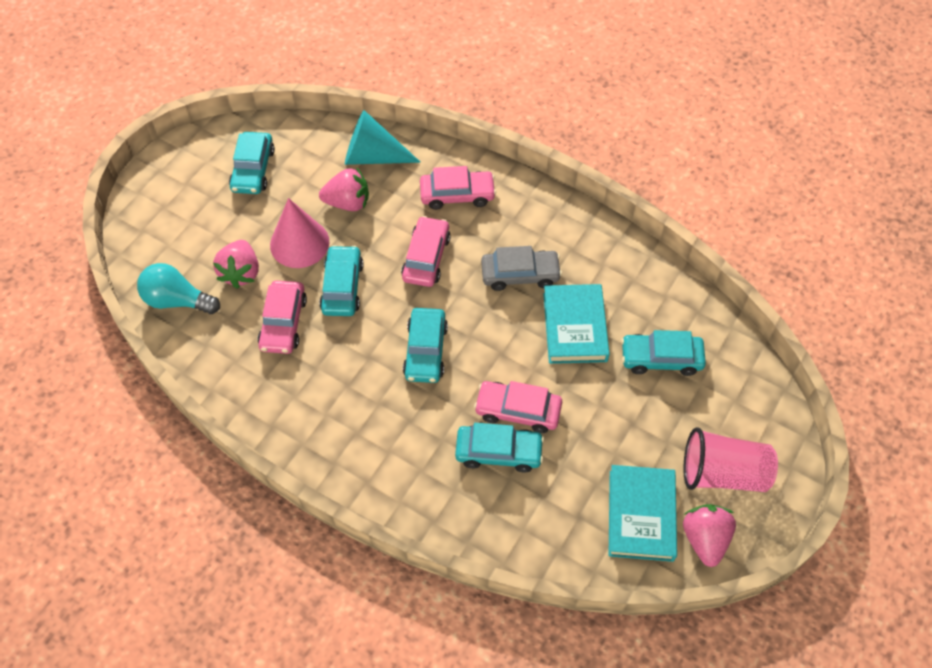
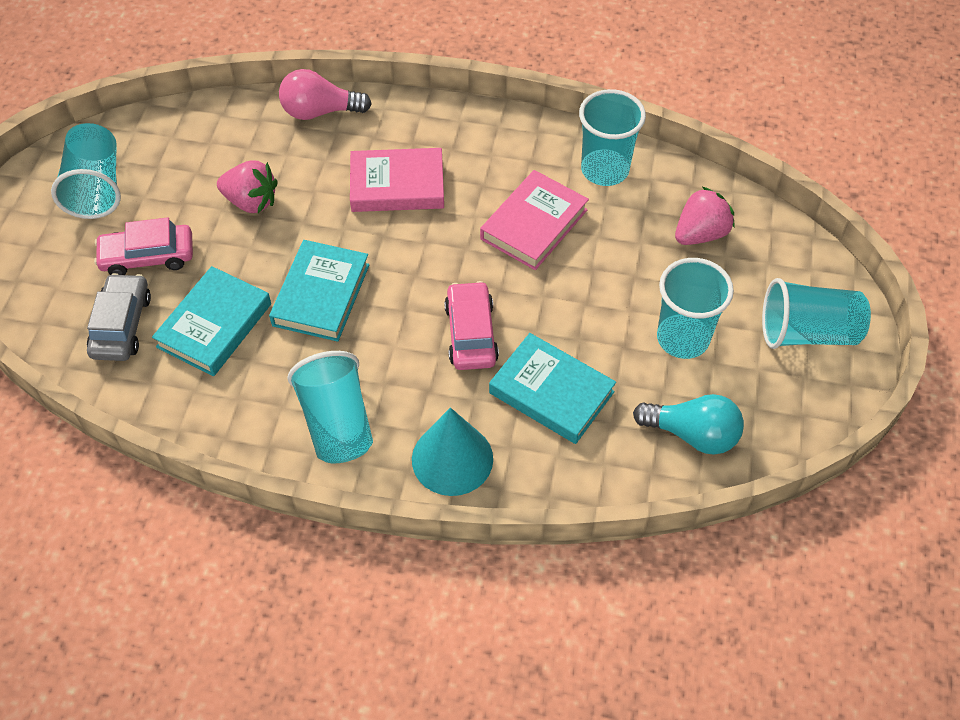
pink book: 0 -> 2
pink car: 4 -> 2
pink cone: 1 -> 0
pink cup: 1 -> 0
pink light bulb: 0 -> 1
pink strawberry: 3 -> 2
turquoise book: 2 -> 3
turquoise car: 5 -> 0
turquoise cup: 0 -> 5

